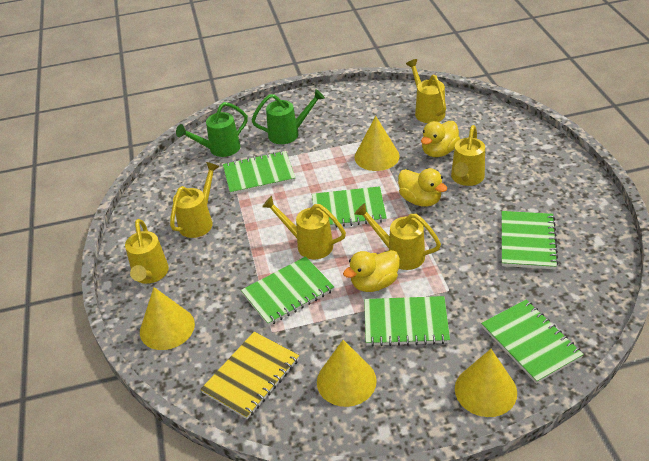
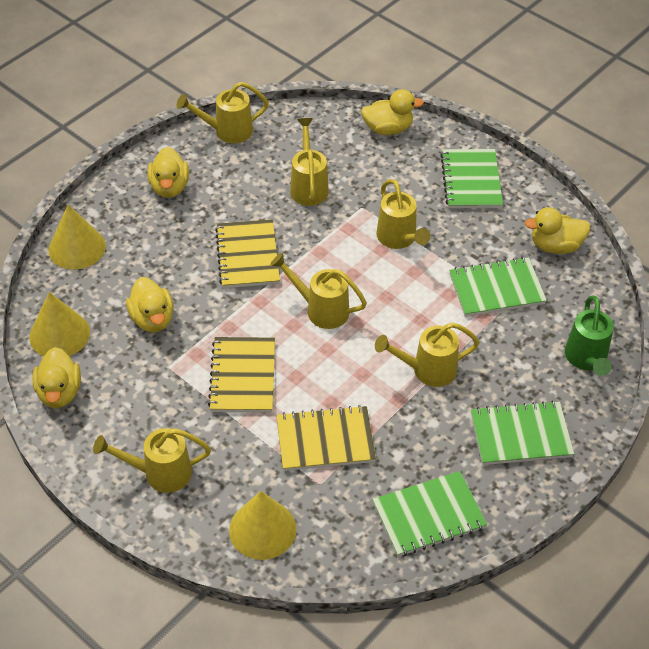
green notebook: 6 -> 4
green watering can: 2 -> 1
yellow cone: 4 -> 3
yellow duck: 3 -> 5
yellow notebook: 1 -> 3

